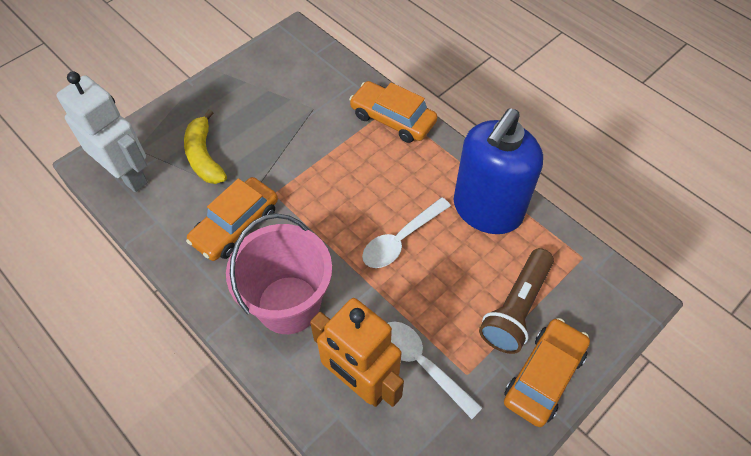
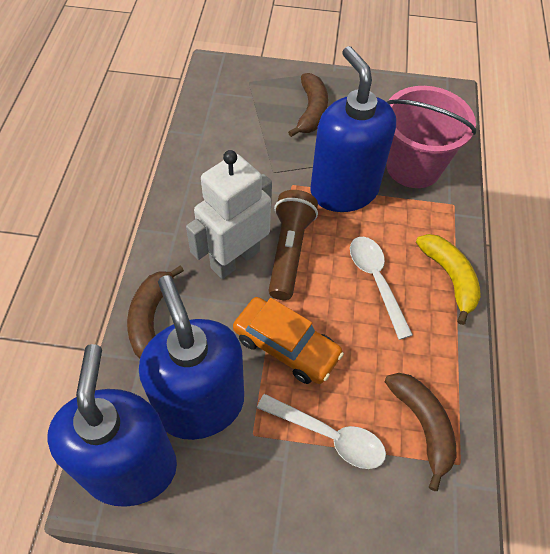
blue soap dispenser: 1 -> 3
brown banana: 0 -> 3
orange car: 3 -> 1
orange robot: 1 -> 0

